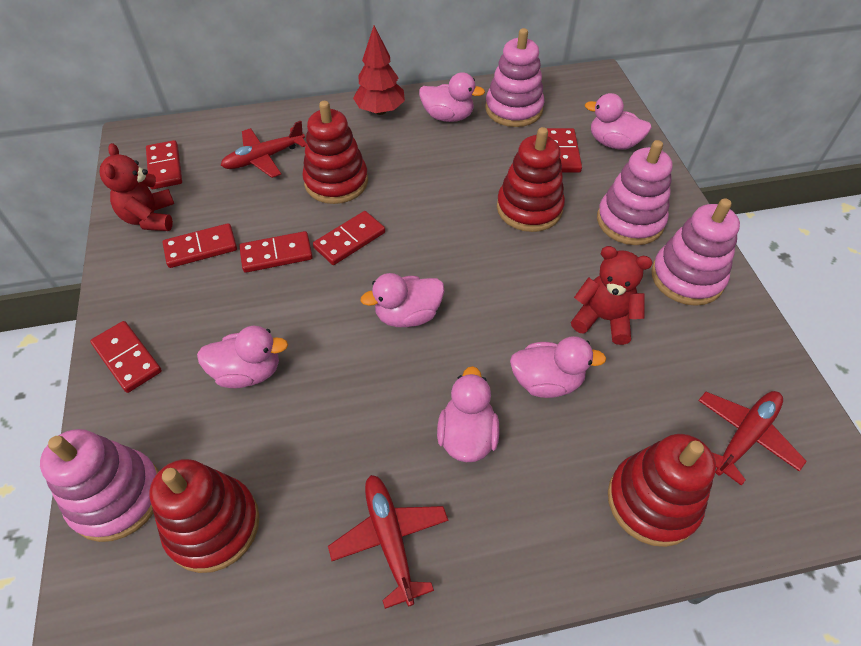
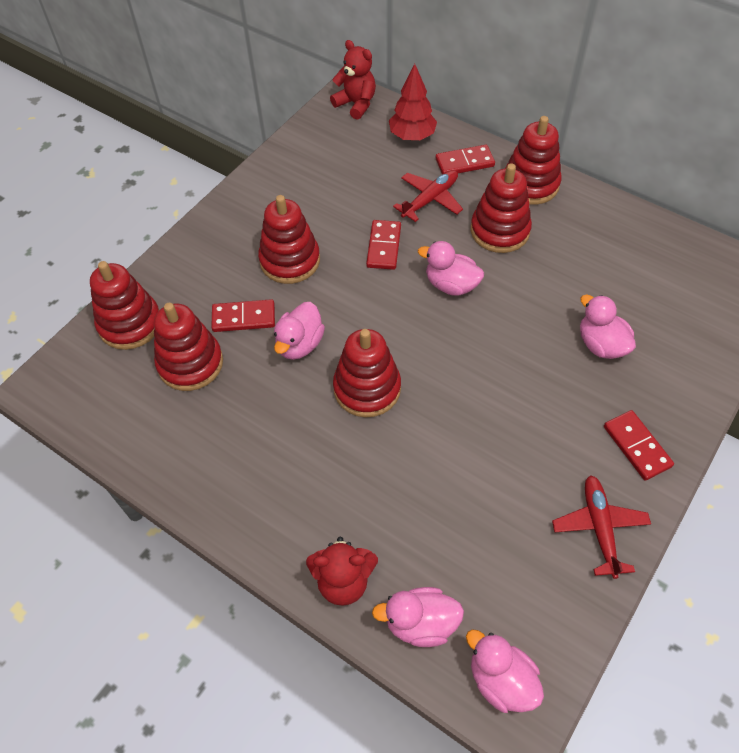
pink duck: 6 -> 5
pink stacking toy: 4 -> 0
red domino: 6 -> 4
red plane: 3 -> 2
red stacking toy: 4 -> 6

